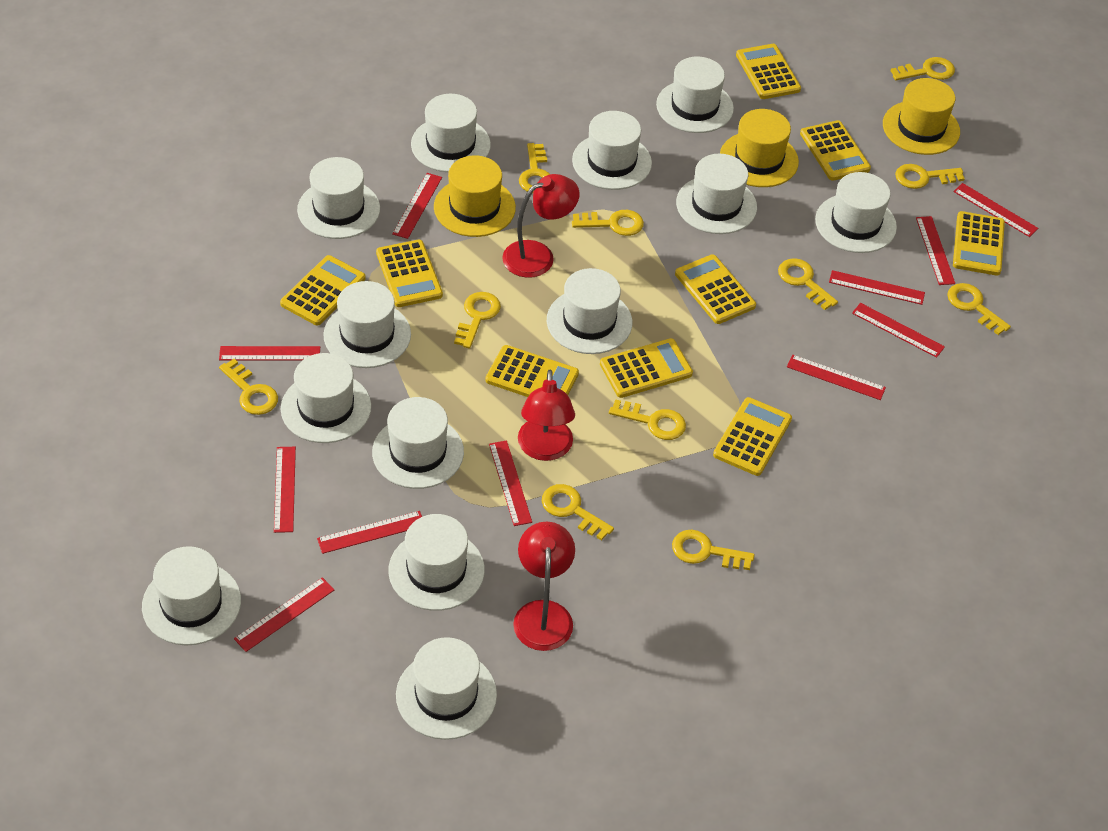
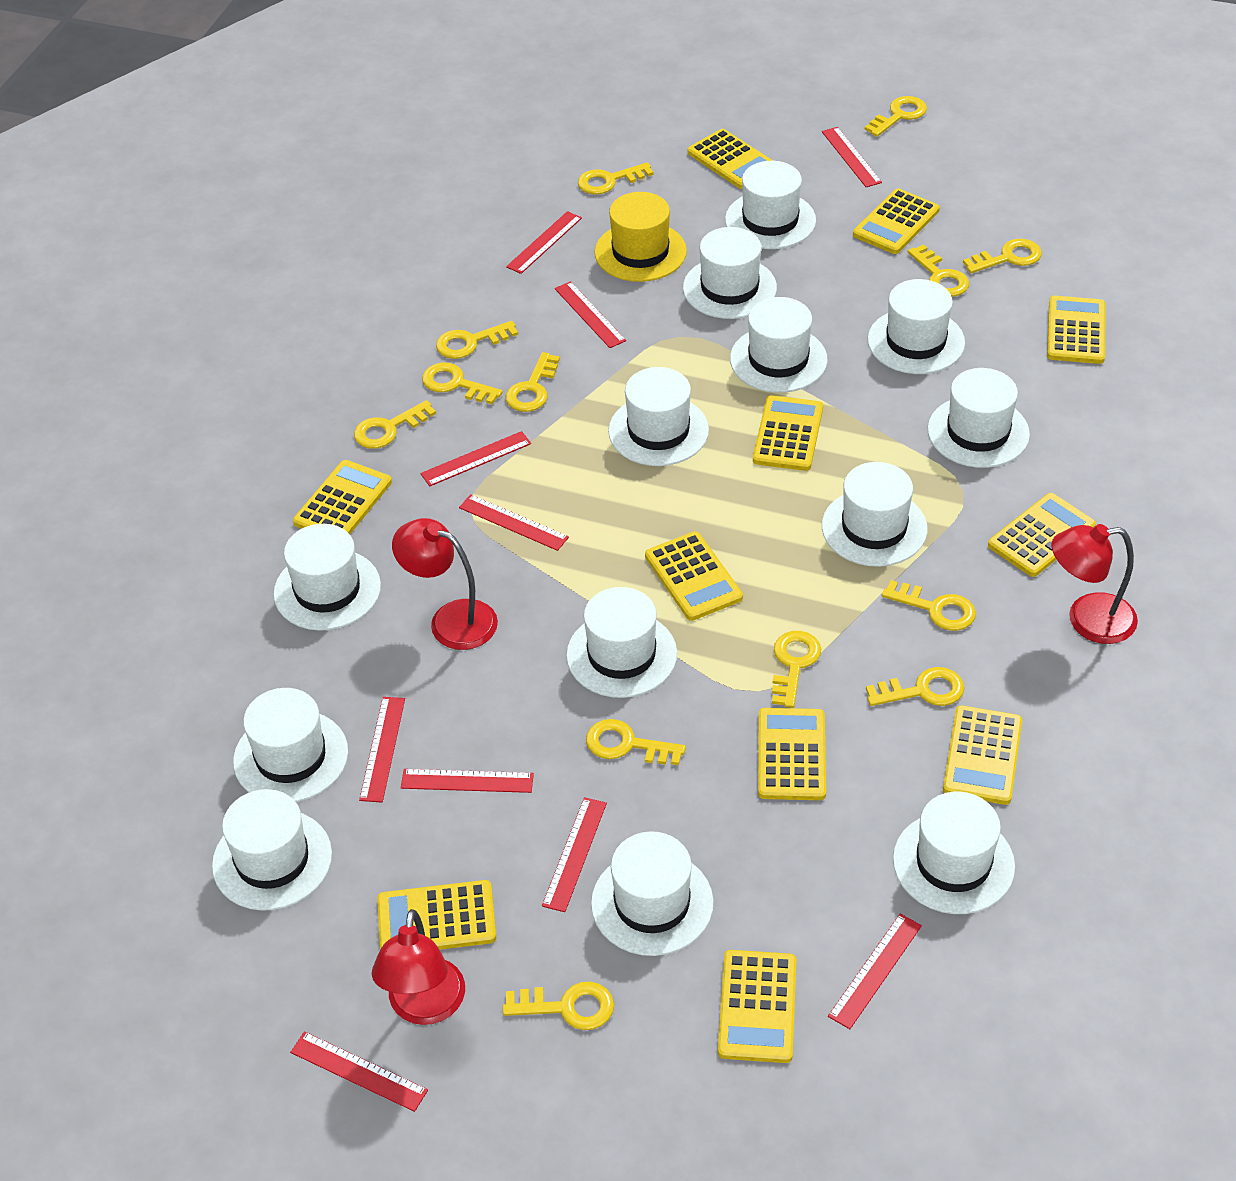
red ruler: 11 -> 10
yellow calculator: 9 -> 11
yellow hat: 3 -> 1
yellow key: 11 -> 13

